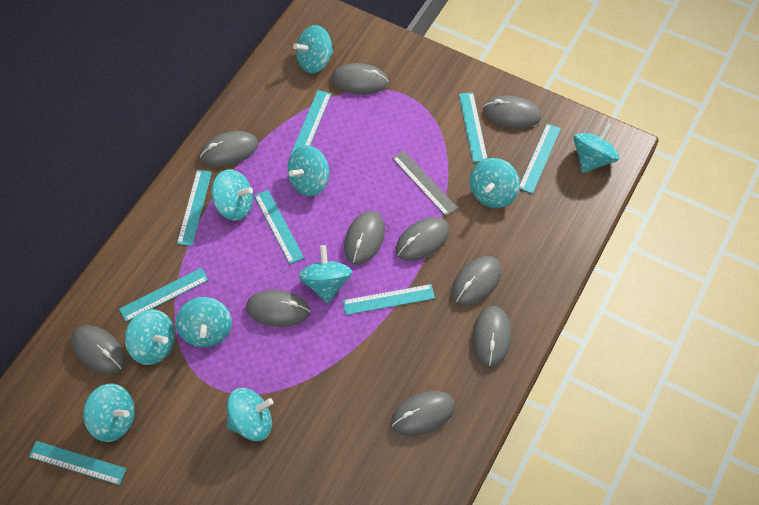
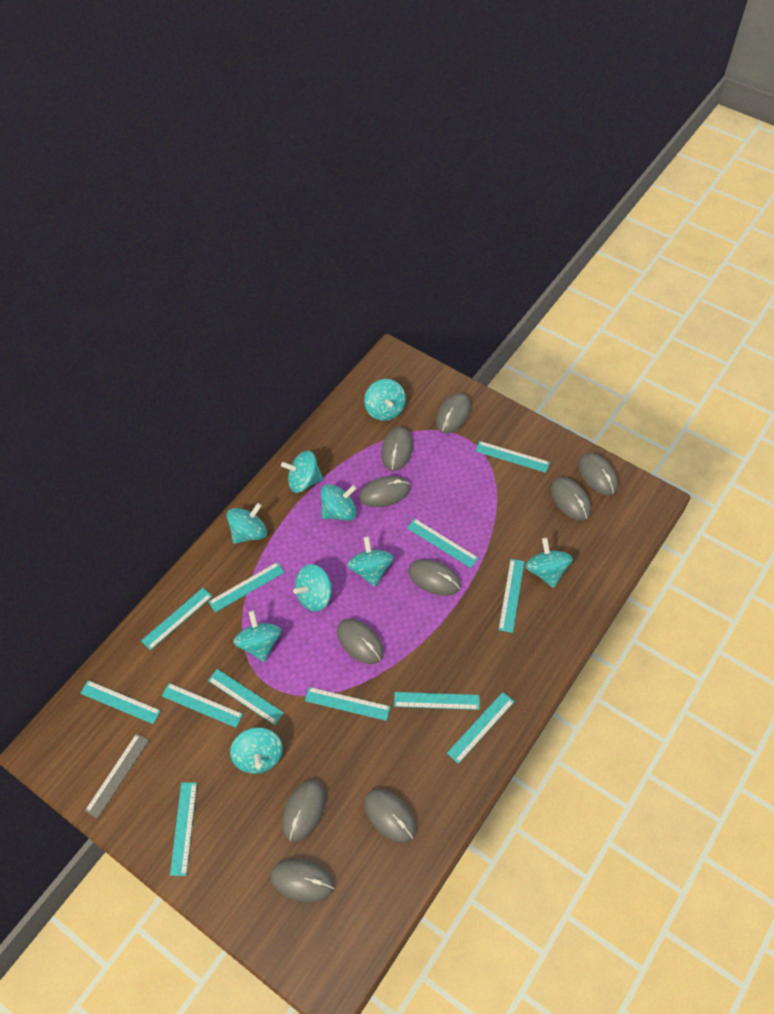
turquoise ruler: 8 -> 12
turquoise spinning top: 10 -> 9

